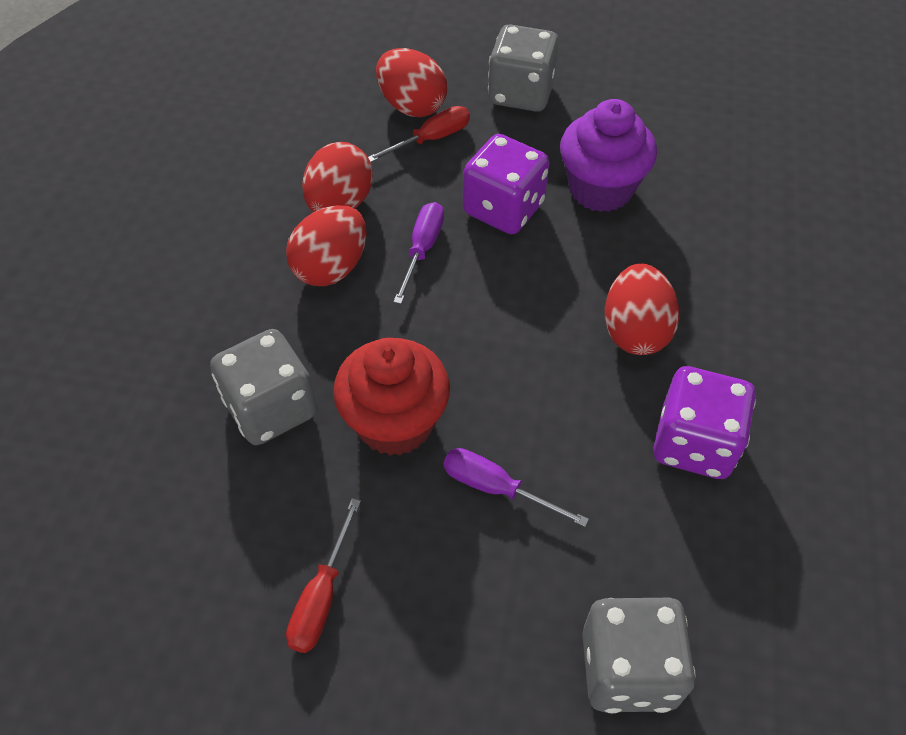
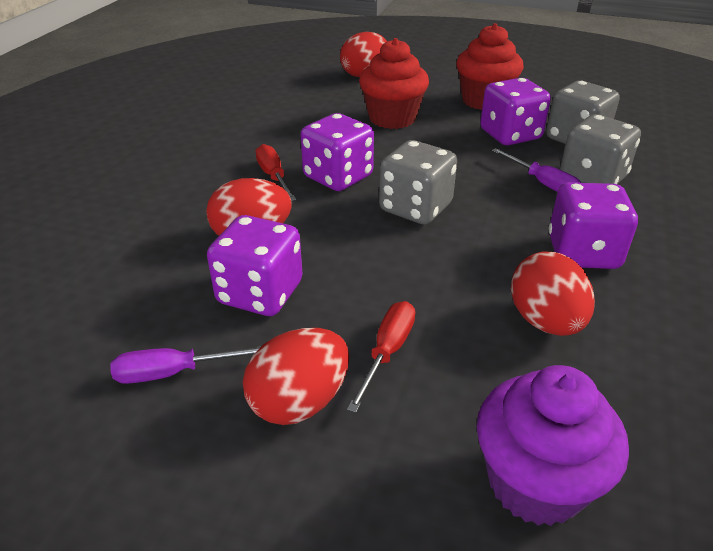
purple dice: 2 -> 4
red cupcake: 1 -> 2

